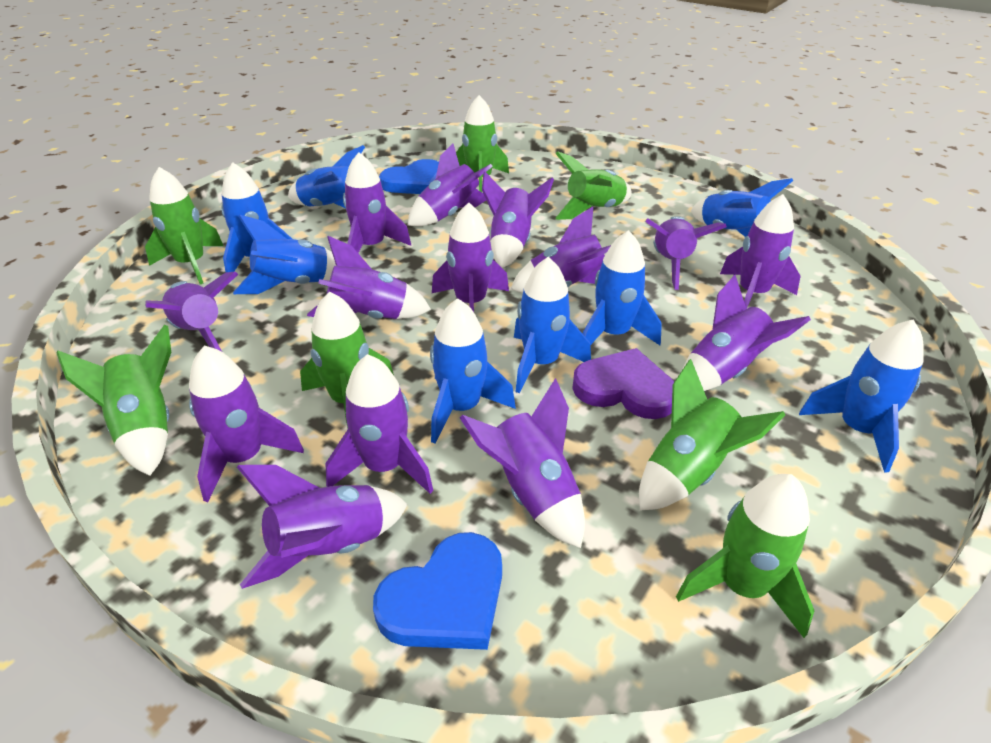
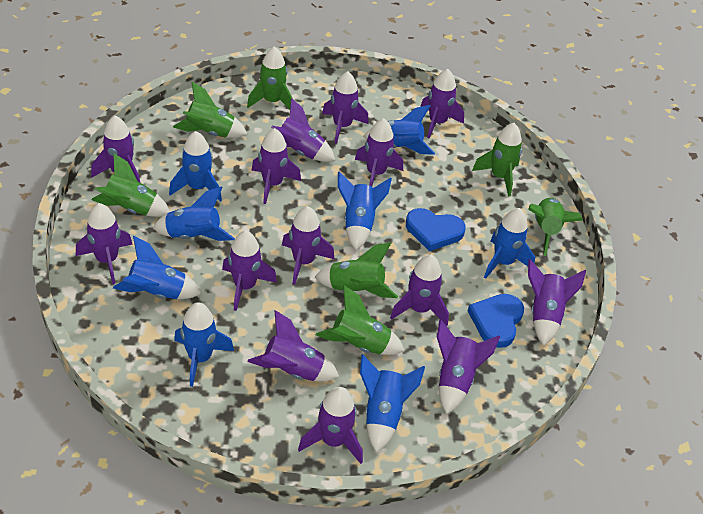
purple heart: 1 -> 0

